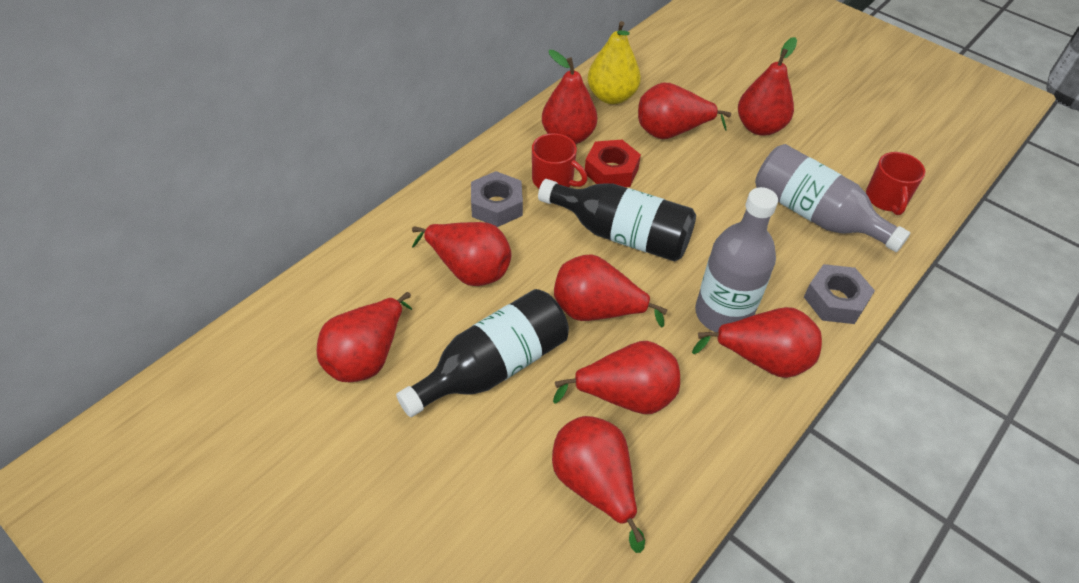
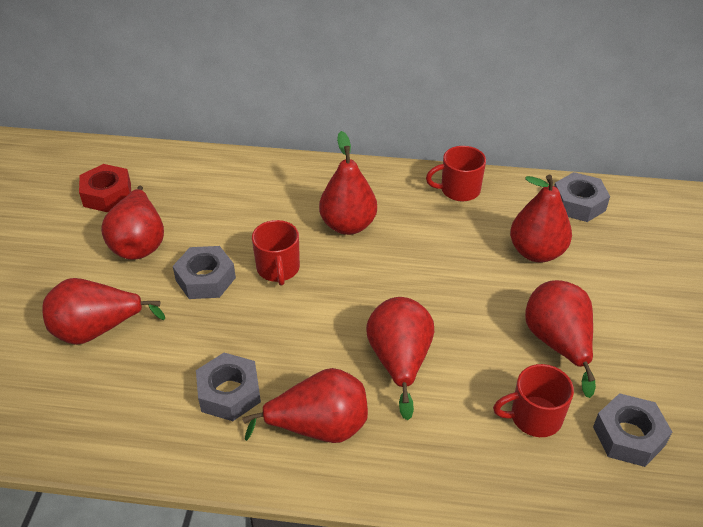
black bottle: 2 -> 0
grey bottle: 2 -> 0
grey nut: 2 -> 4
red mug: 2 -> 3
red pear: 9 -> 7
yellow pear: 1 -> 0

